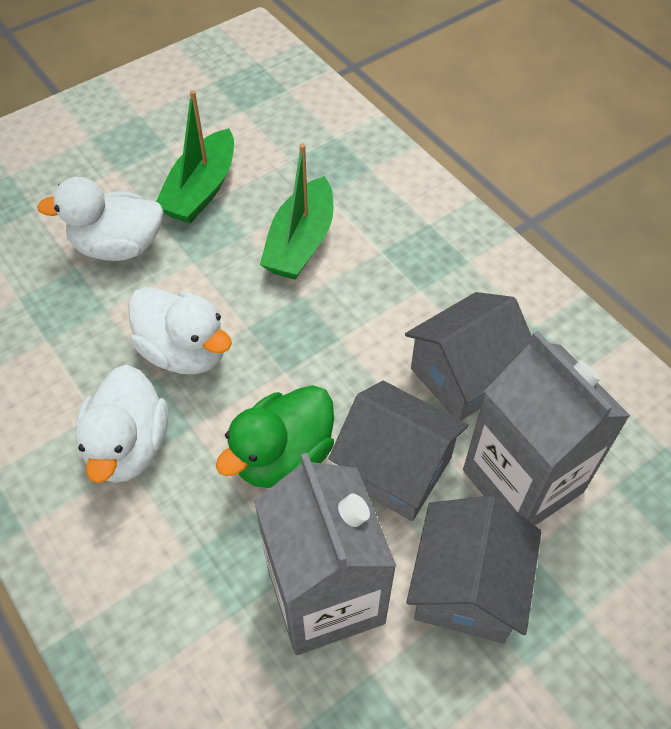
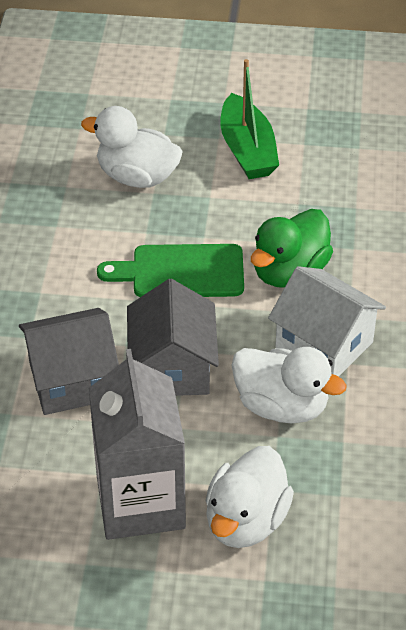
green boat: 2 -> 1
green cutting board: 0 -> 1
grey carton: 2 -> 1
grey house: 3 -> 2
white house: 0 -> 1

